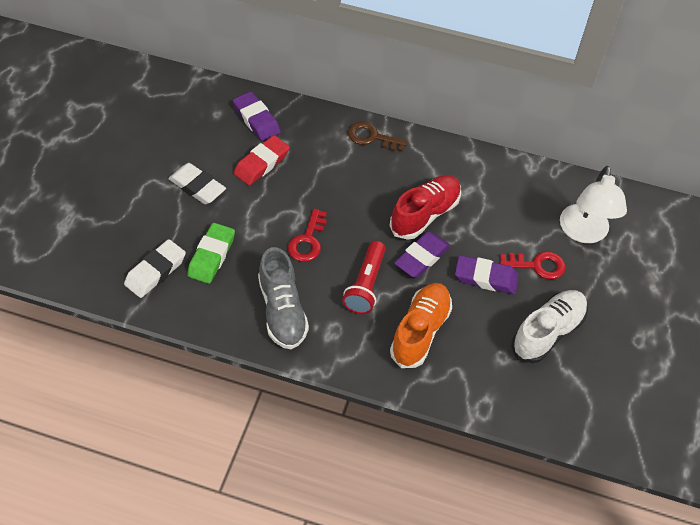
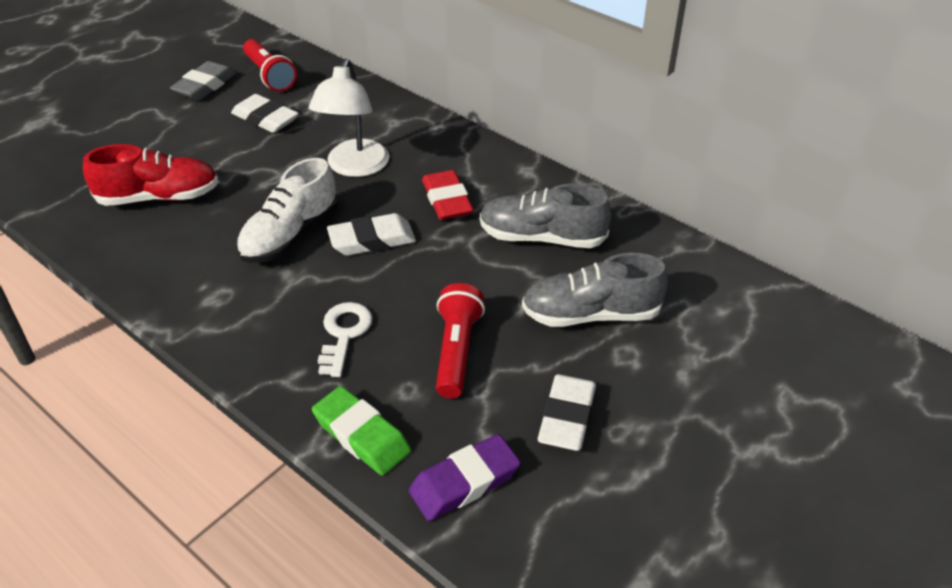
brown key: 1 -> 0
grey eraser: 0 -> 1
grey shoe: 1 -> 2
orange shoe: 1 -> 0
purple eraser: 3 -> 1
red flashlight: 1 -> 2
red key: 2 -> 0
white eraser: 2 -> 3
white key: 0 -> 1

